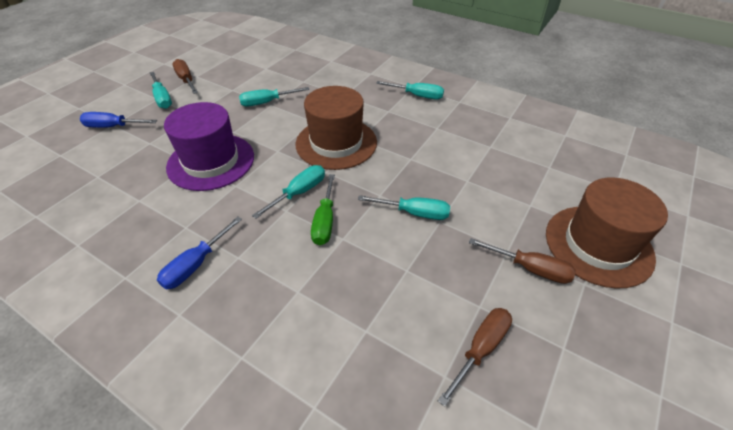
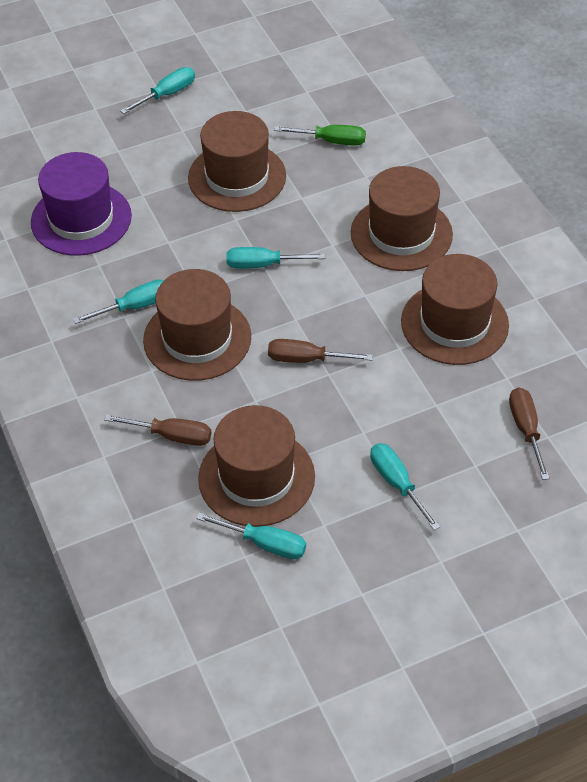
blue screwdriver: 2 -> 0
brown hat: 2 -> 5

